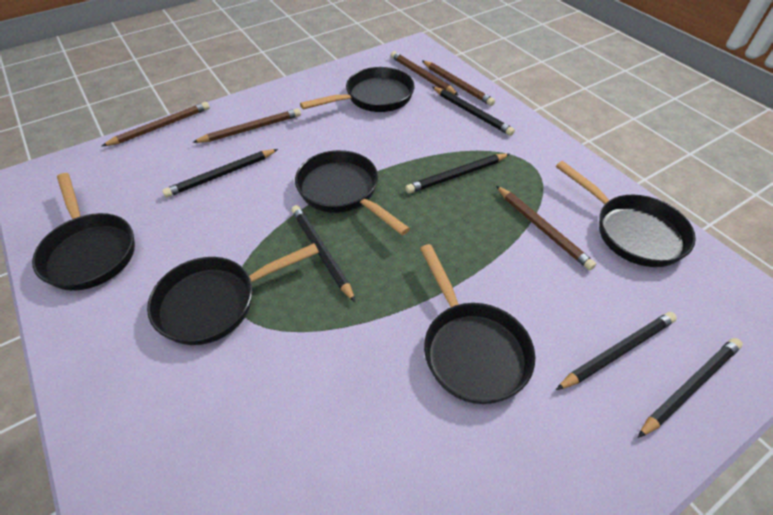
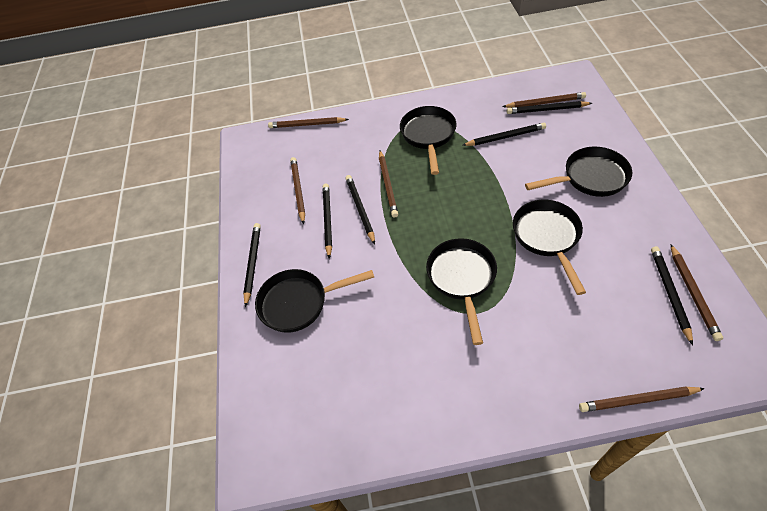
black pan: 6 -> 5
brown pencil: 5 -> 6

